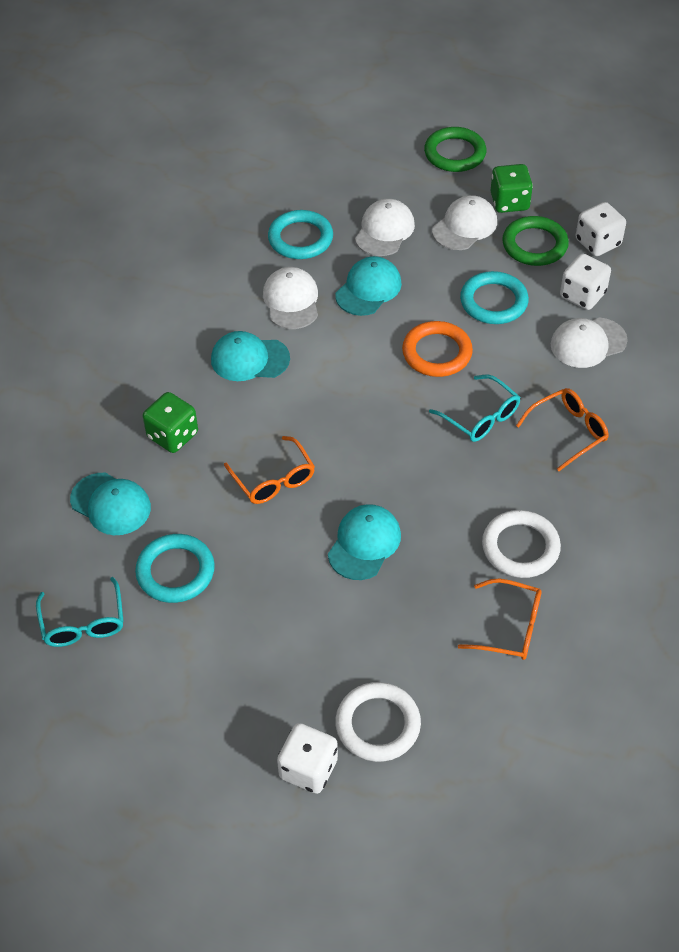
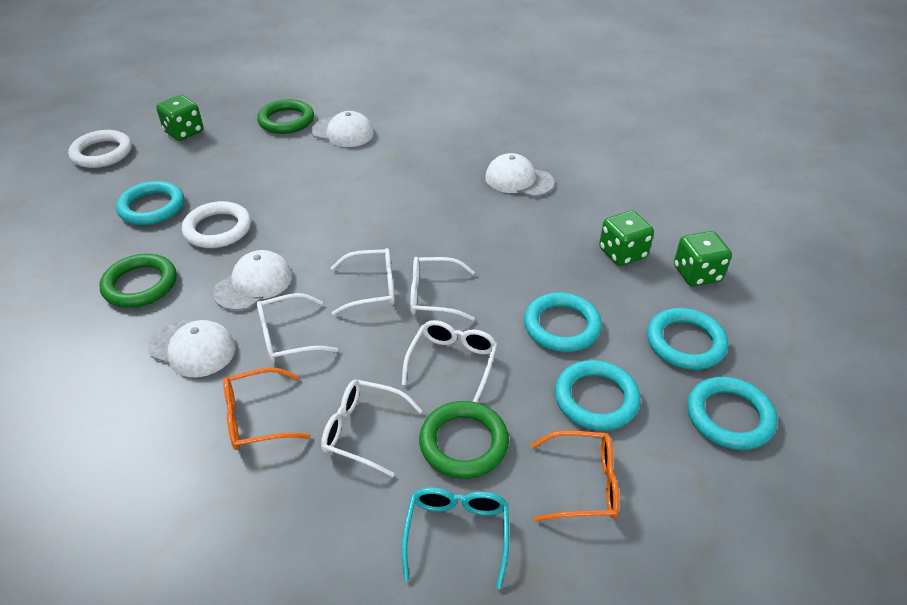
green dice: 2 -> 3
green ring: 2 -> 3
orange glasses: 3 -> 2
orange ring: 1 -> 0
turquoise cap: 4 -> 0
turquoise glasses: 2 -> 1
turquoise ring: 3 -> 5
white dice: 3 -> 0
white glasses: 0 -> 5

